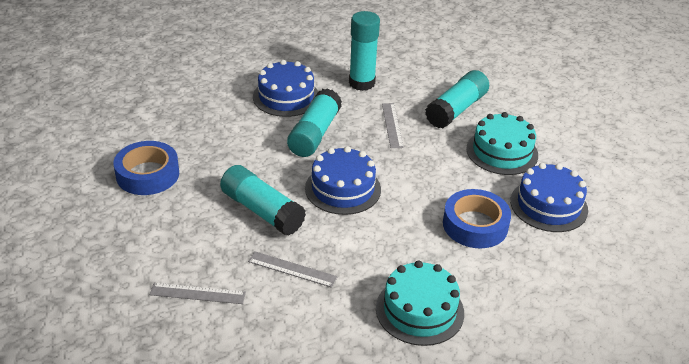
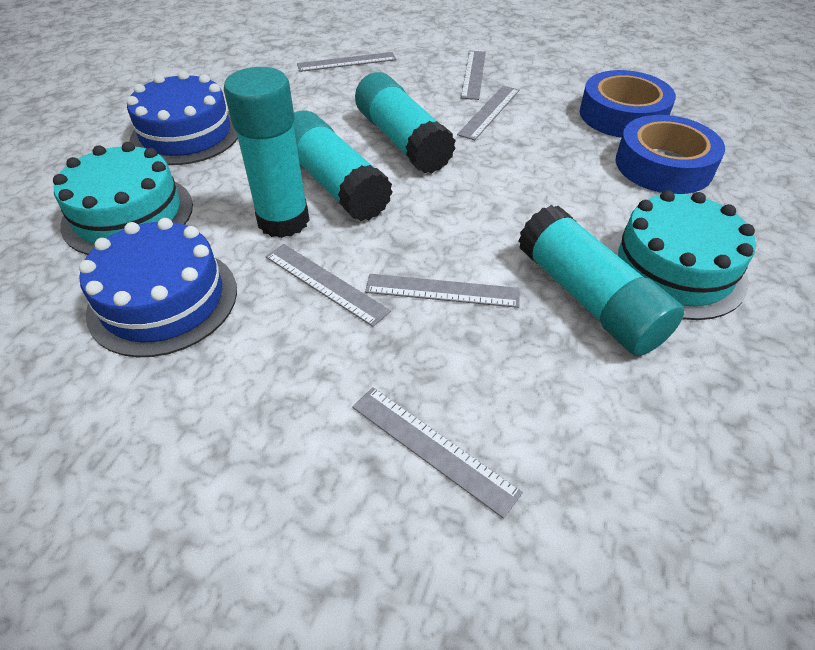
blue cake: 3 -> 2
grey ruler: 3 -> 6

